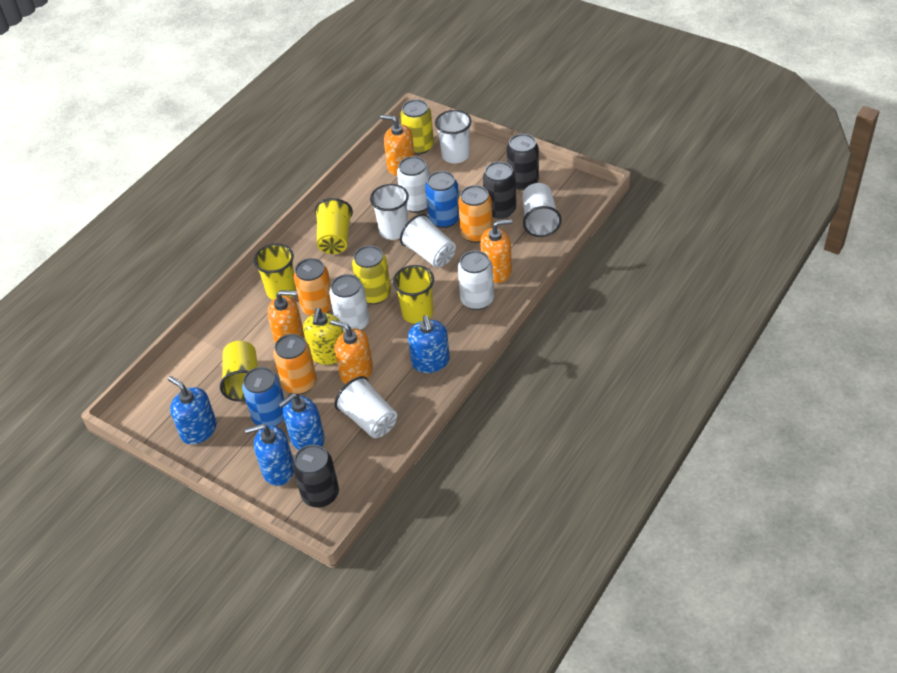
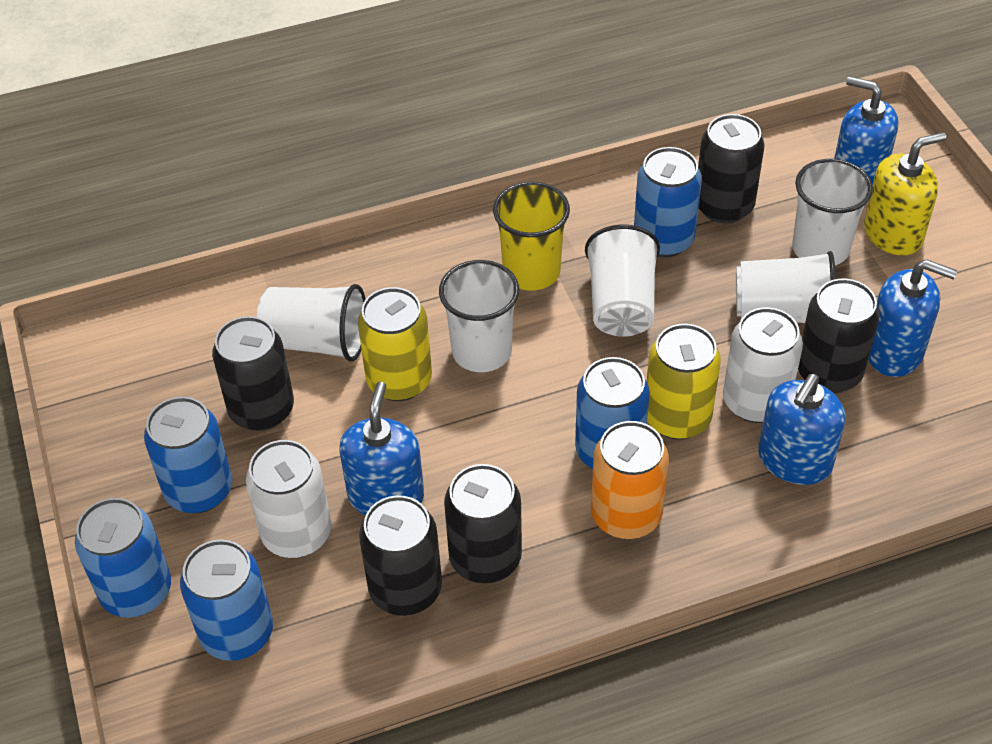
black can: 3 -> 5
blue can: 2 -> 5
orange can: 3 -> 1
orange soap dispenser: 4 -> 0
white can: 3 -> 2
yellow cup: 4 -> 1

